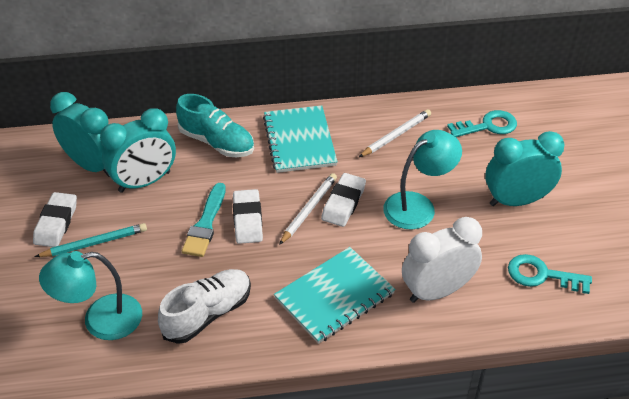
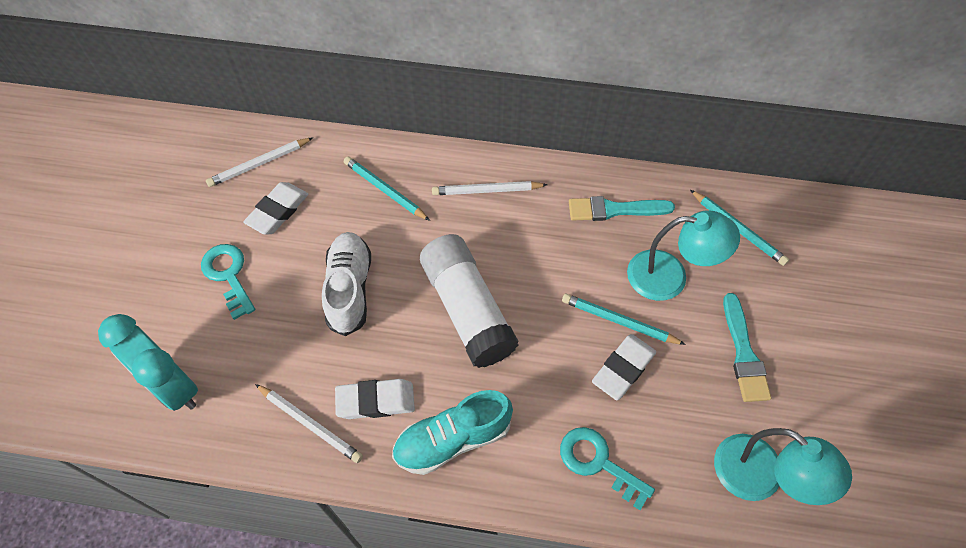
turquoise brush: 1 -> 2
turquoise clock: 3 -> 1
turquoise notebook: 2 -> 0
turquoise pencil: 1 -> 3
white clock: 1 -> 0
white glue stick: 0 -> 1
white pencil: 2 -> 3

